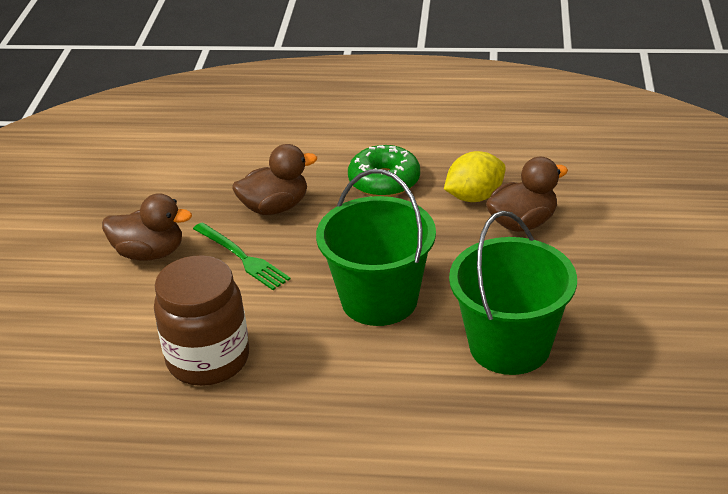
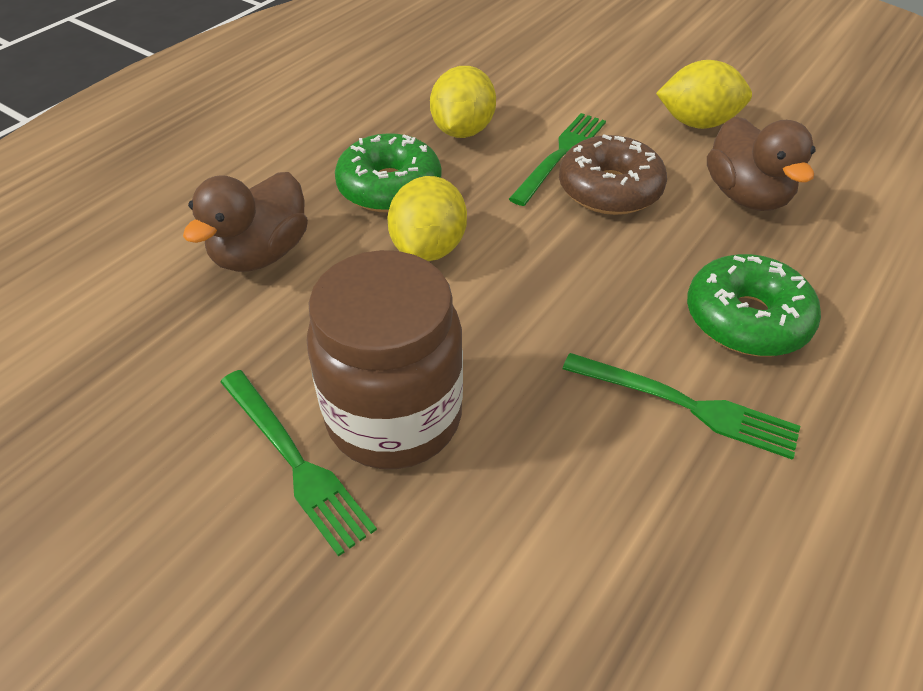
brown donut: 0 -> 1
brown duck: 3 -> 2
green bucket: 2 -> 0
green donut: 1 -> 2
green fork: 1 -> 3
yellow lemon: 1 -> 3

